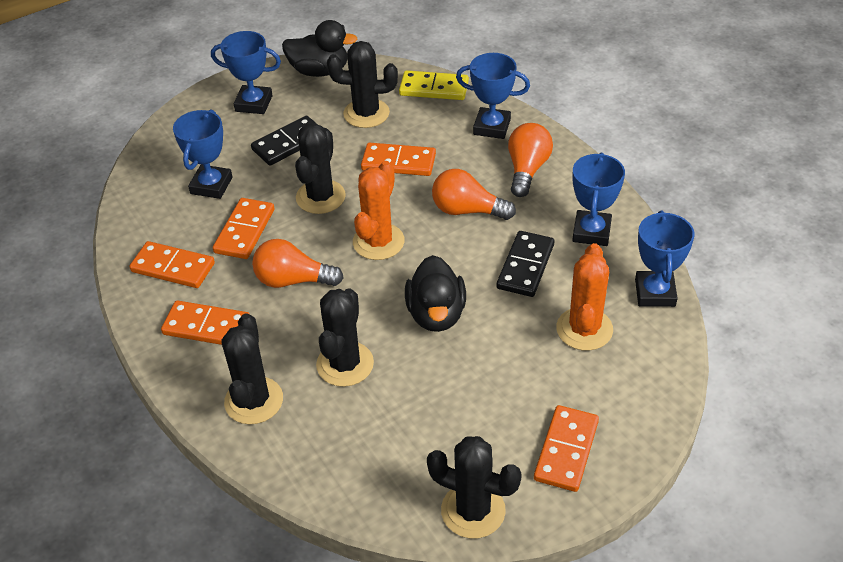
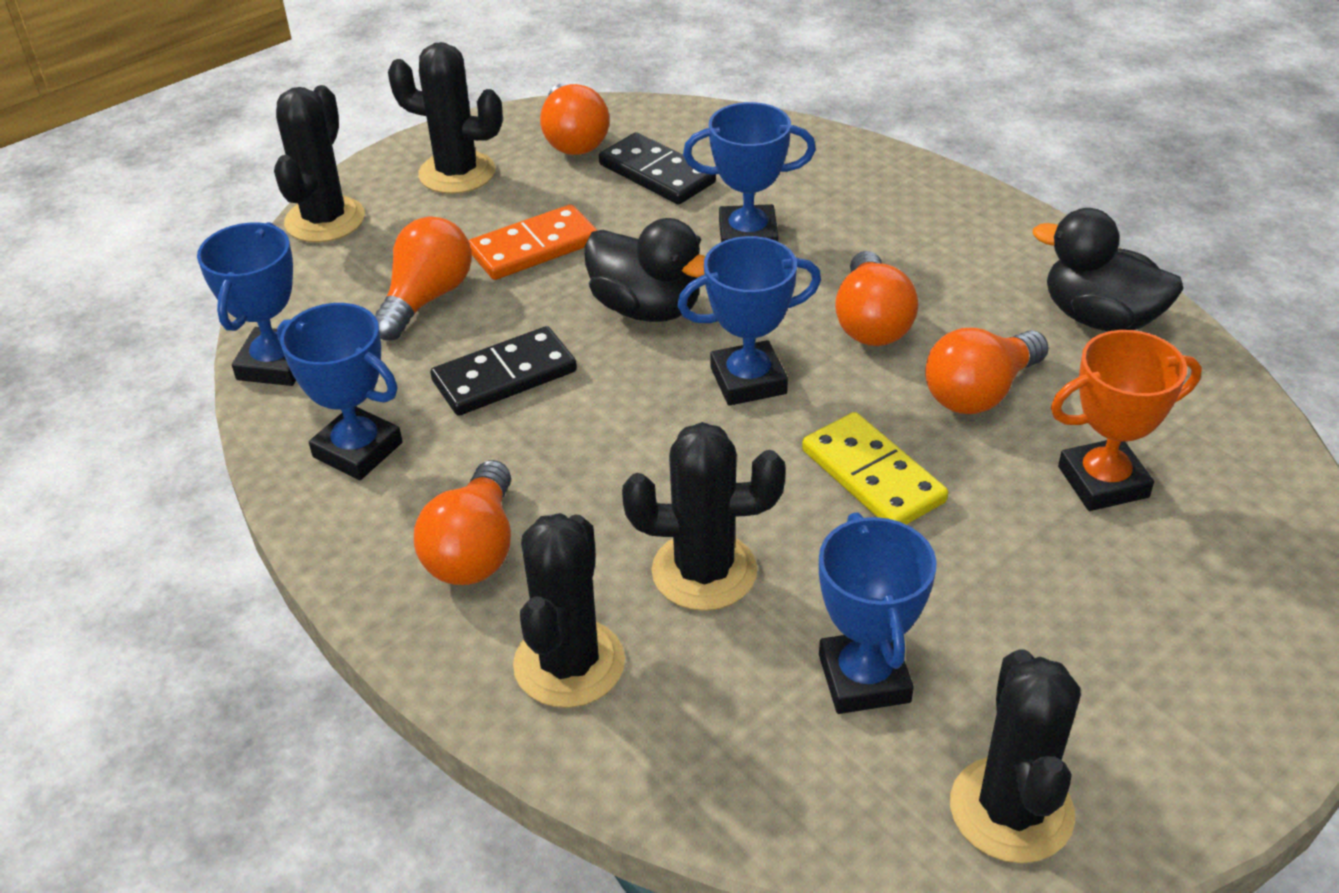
orange cactus: 2 -> 0
orange domino: 5 -> 1
orange light bulb: 3 -> 5
orange trophy: 0 -> 1

